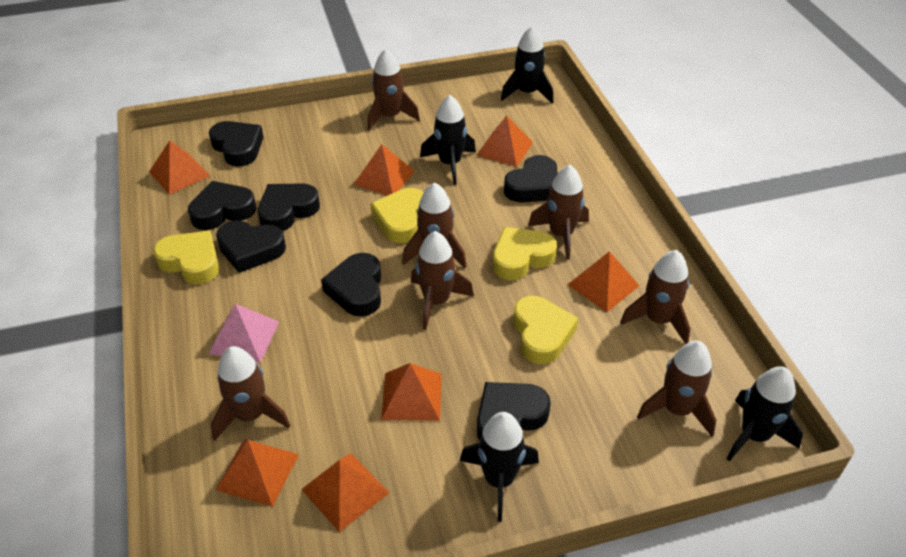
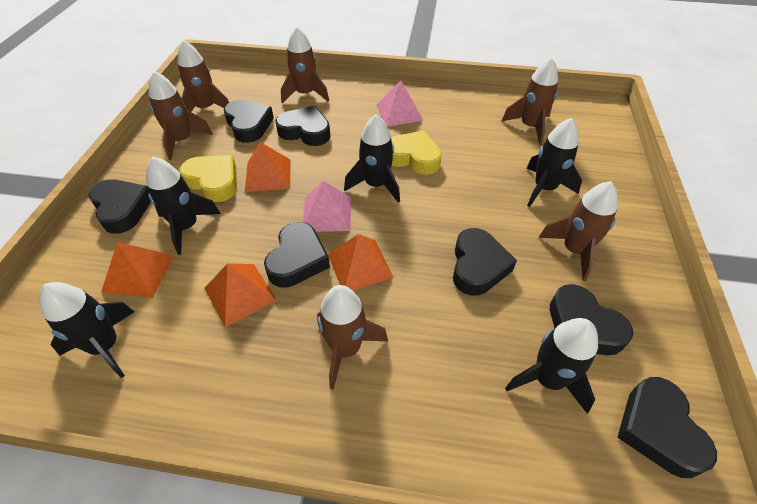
black rocket: 4 -> 5
brown rocket: 7 -> 6
orange pyramid: 7 -> 4
pink pyramid: 1 -> 2
yellow heart: 4 -> 2

